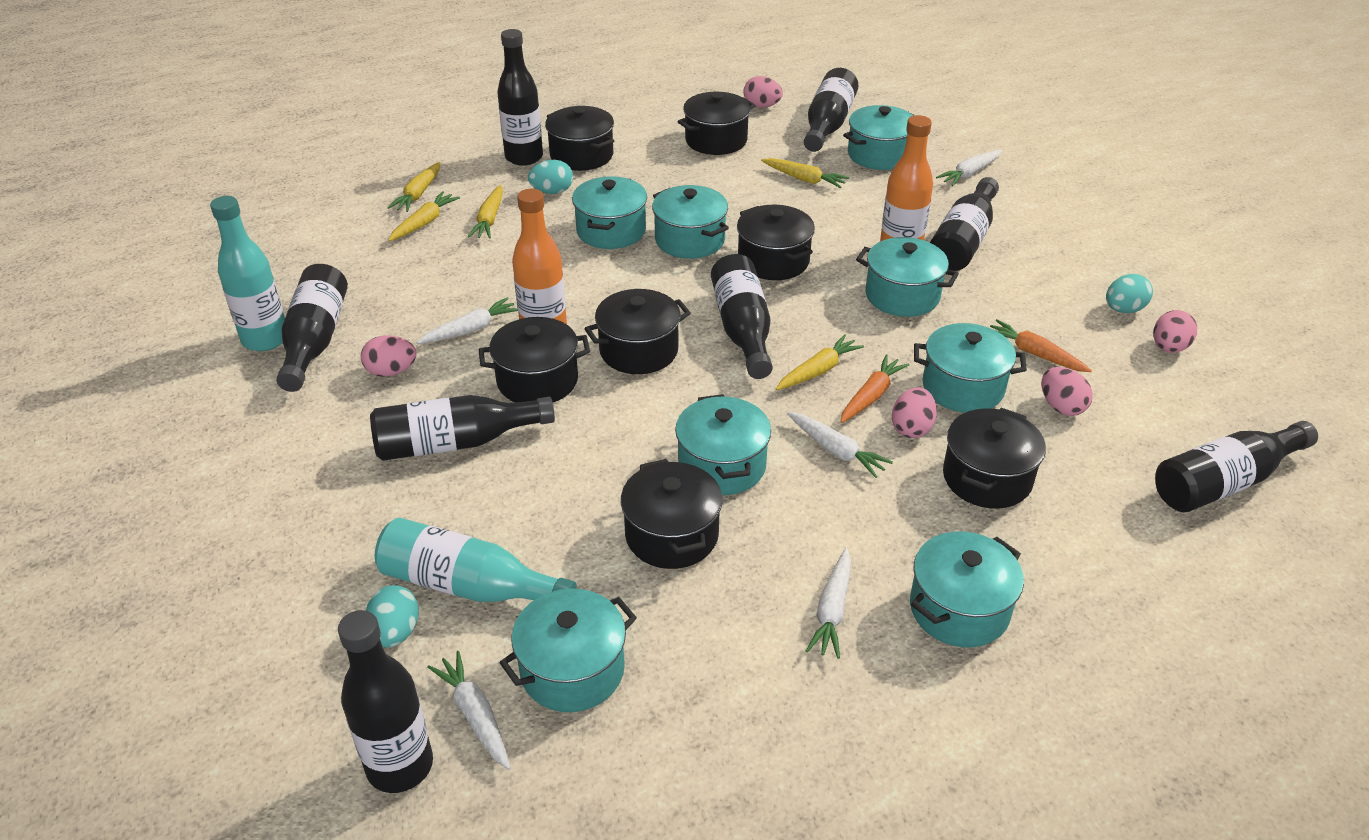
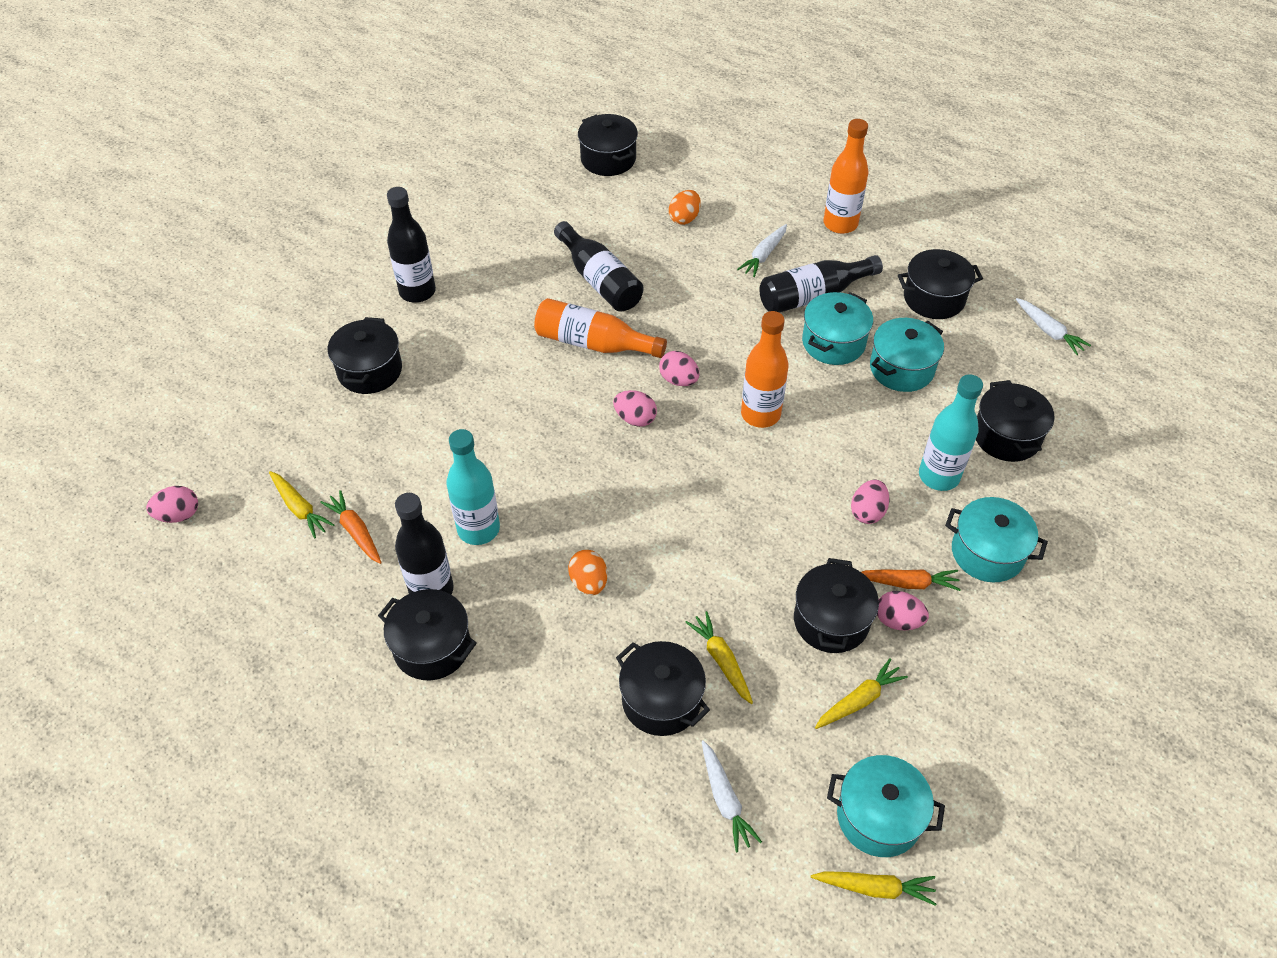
black bottle: 8 -> 4
orange bottle: 2 -> 3
orange egg: 0 -> 2
turquoise egg: 3 -> 0
turquoise pot: 8 -> 4
white carrot: 5 -> 3
yellow carrot: 5 -> 4

